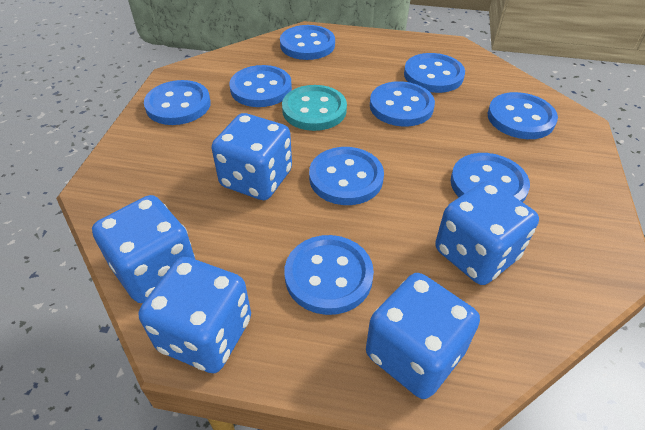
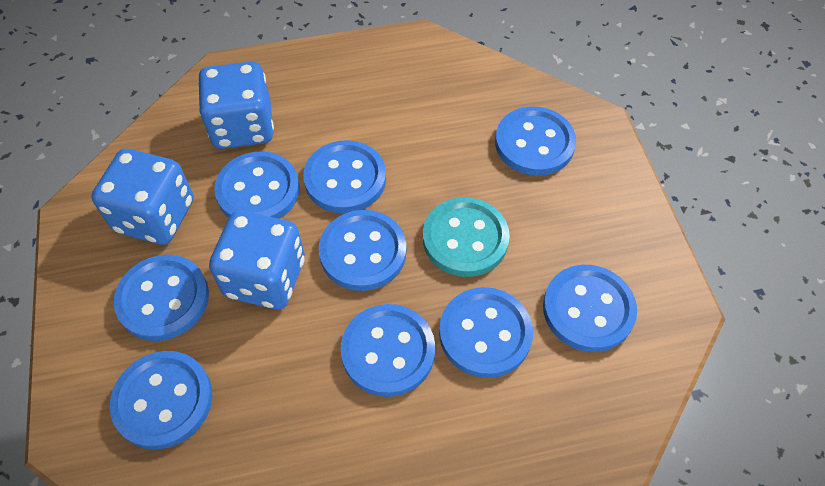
blue dice: 5 -> 3

